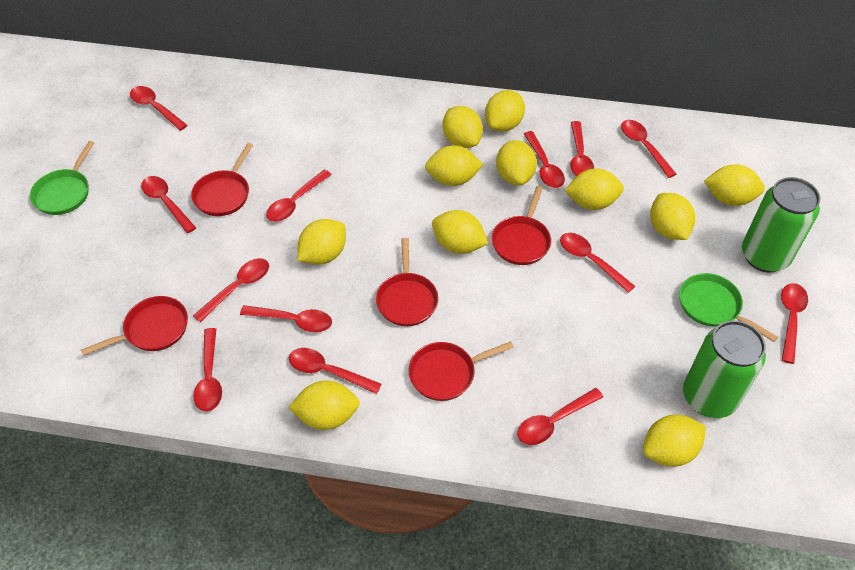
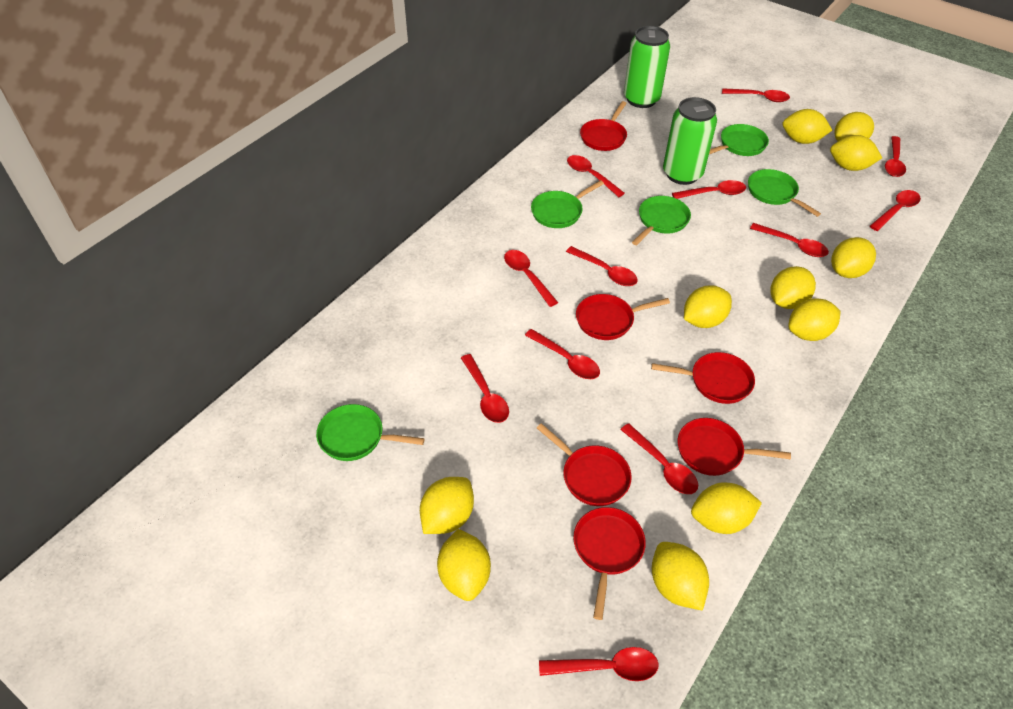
green pan: 2 -> 5
red pan: 5 -> 6
red spoon: 13 -> 12

